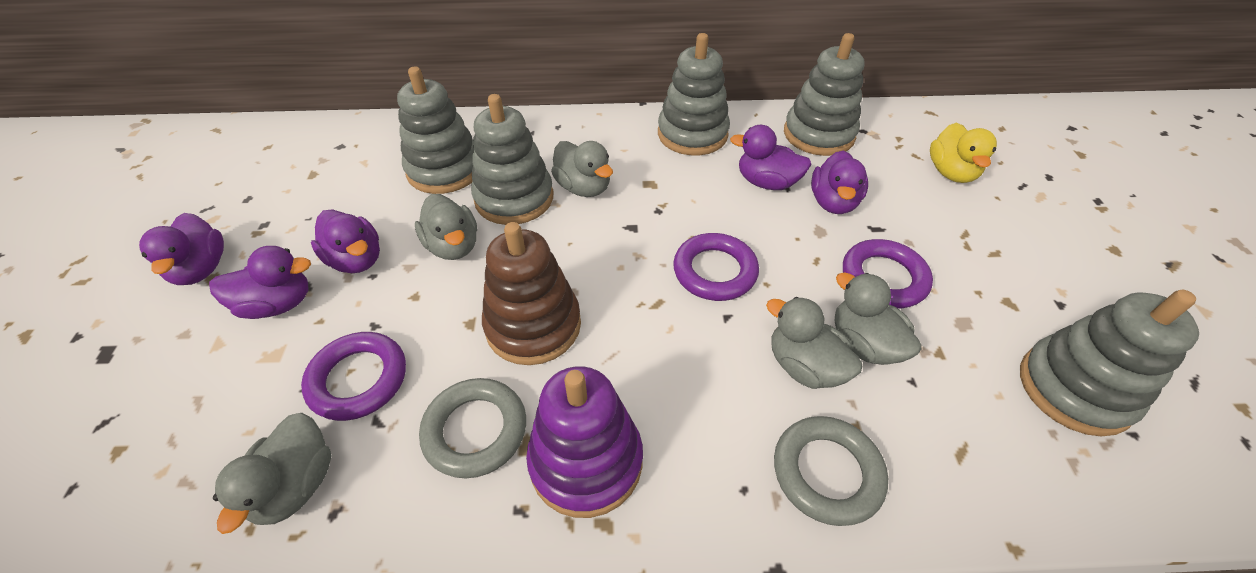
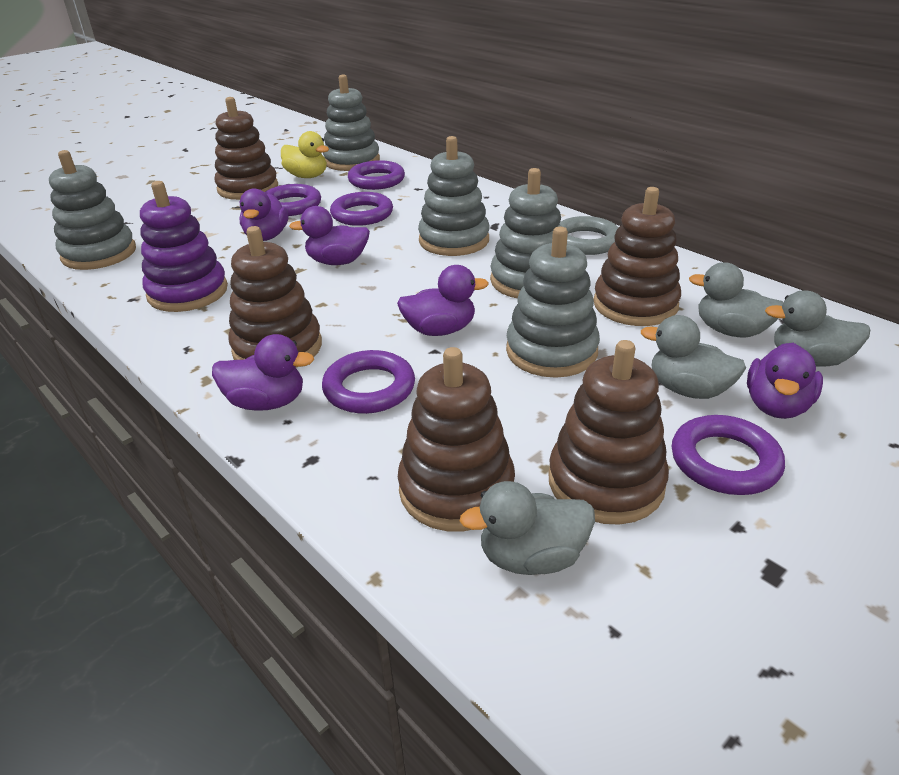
brown stacking toy: 1 -> 5
grey duck: 5 -> 4
grey ring: 2 -> 1
purple ring: 3 -> 5

